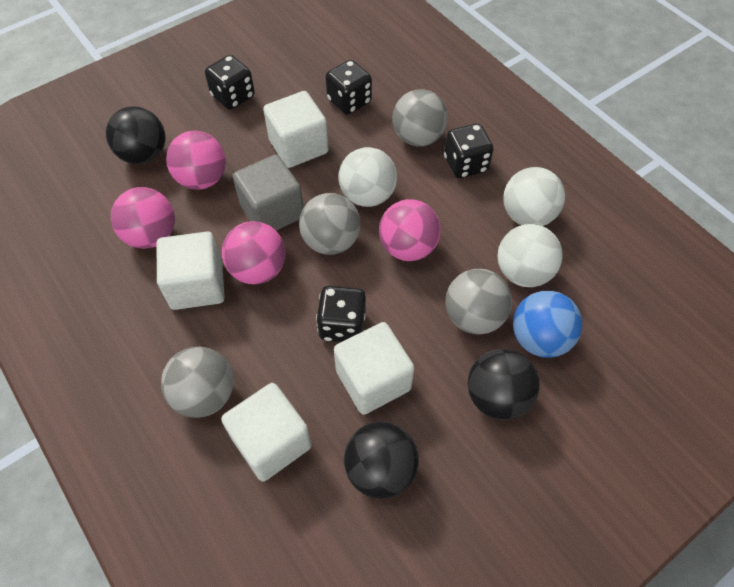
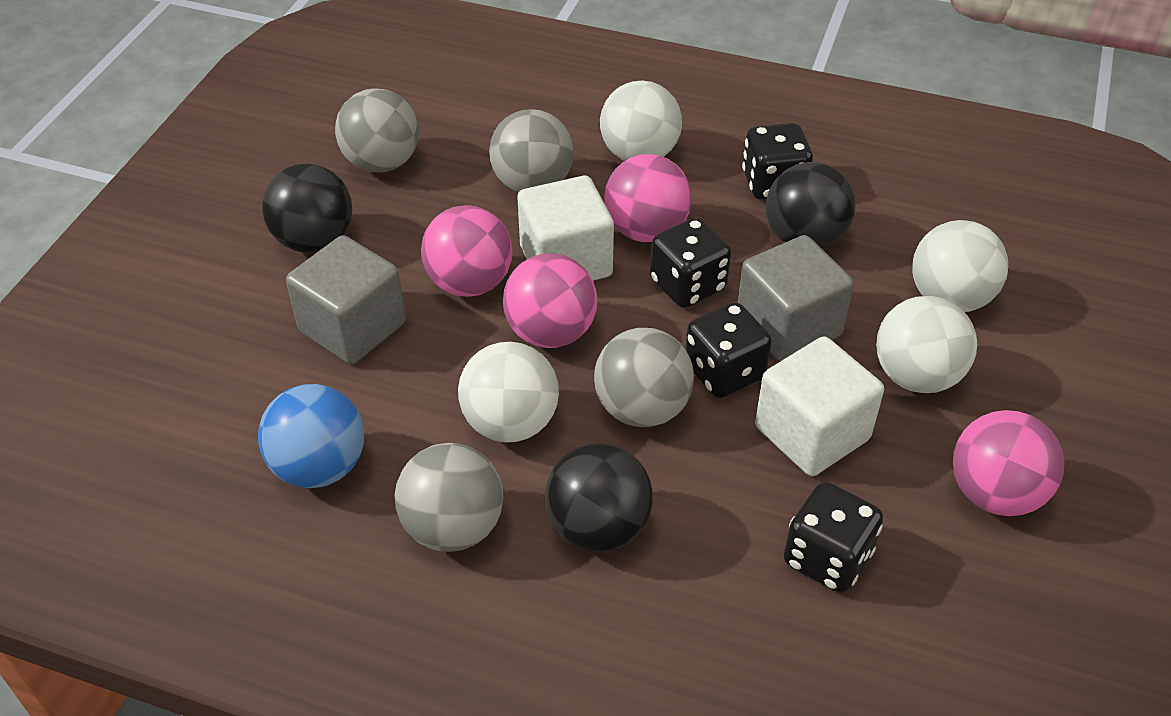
grey cube: 1 -> 2
white ball: 3 -> 4
white cube: 4 -> 2

